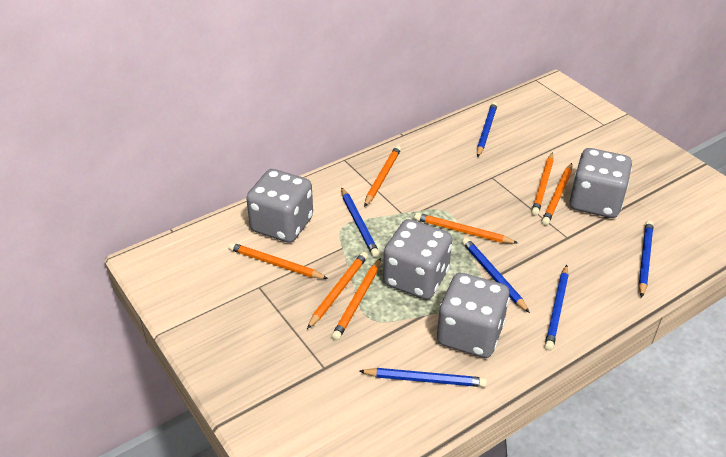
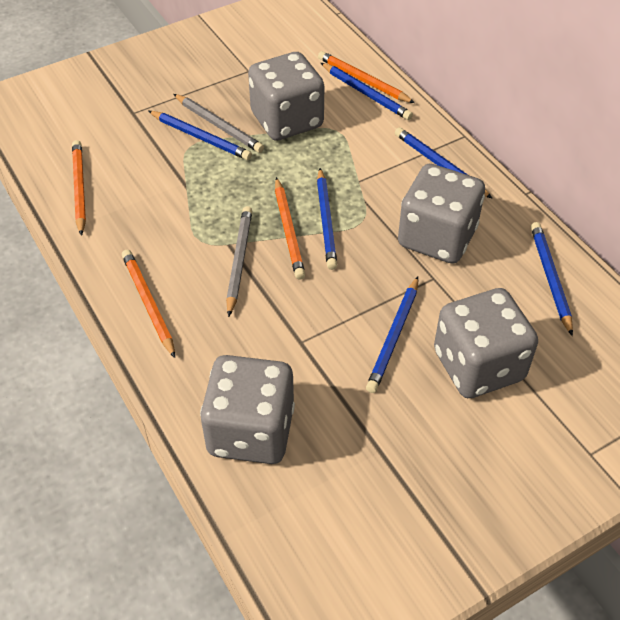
grey pencil: 0 -> 2
orange pencil: 7 -> 4

